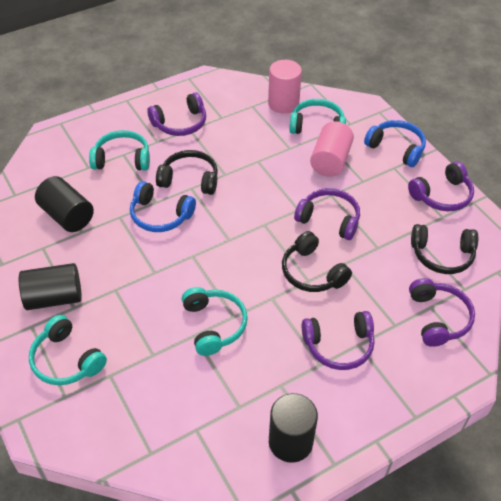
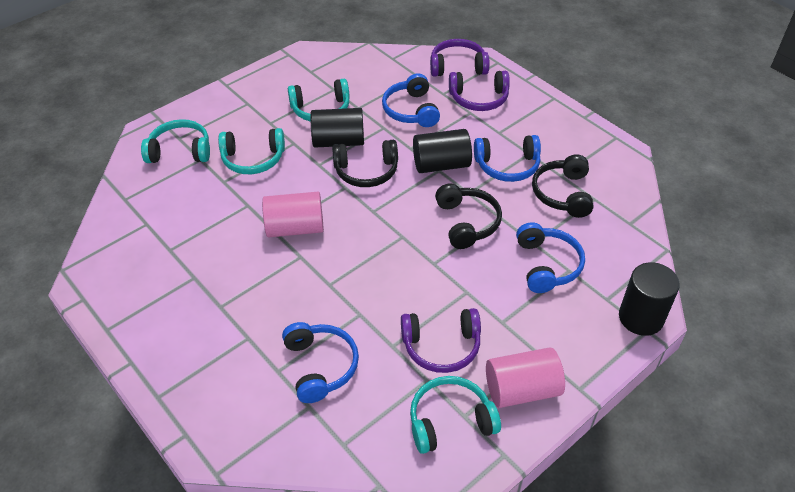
blue headphones: 2 -> 4
purple headphones: 5 -> 3

